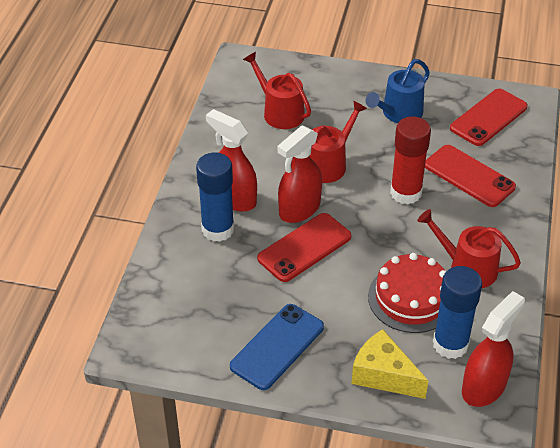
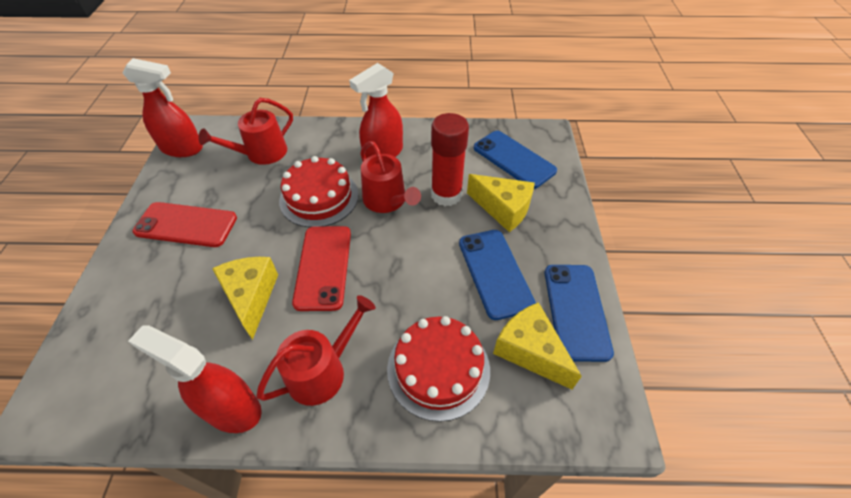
blue glue stick: 2 -> 0
blue phone: 1 -> 3
blue watering can: 1 -> 0
red cake: 1 -> 2
red phone: 3 -> 2
yellow cheese: 1 -> 3

